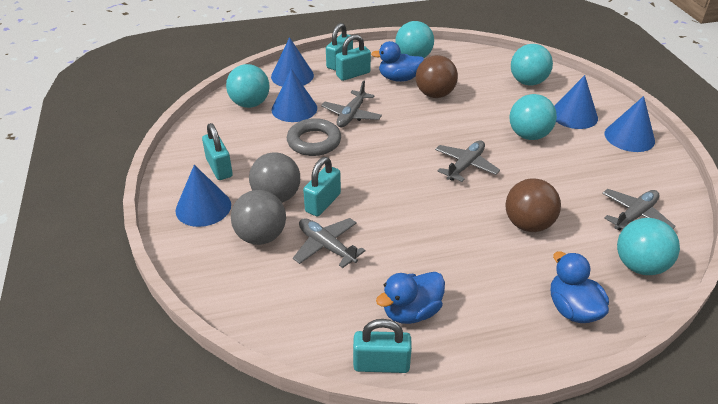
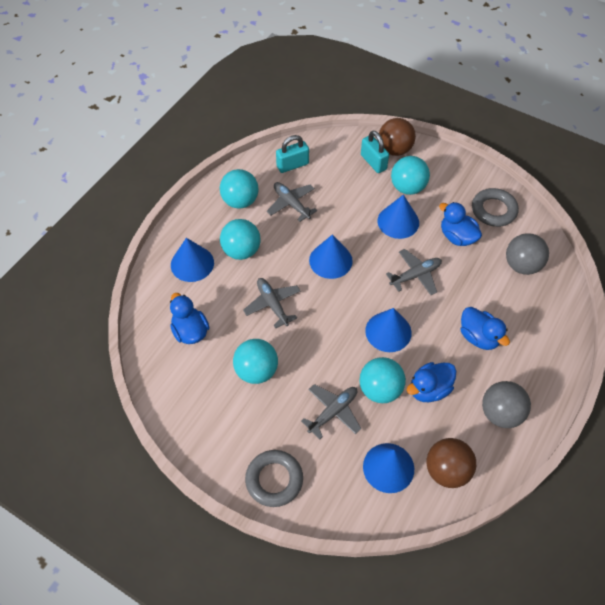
blue duck: 3 -> 4
grey ring: 1 -> 2
turquoise padlock: 5 -> 2

